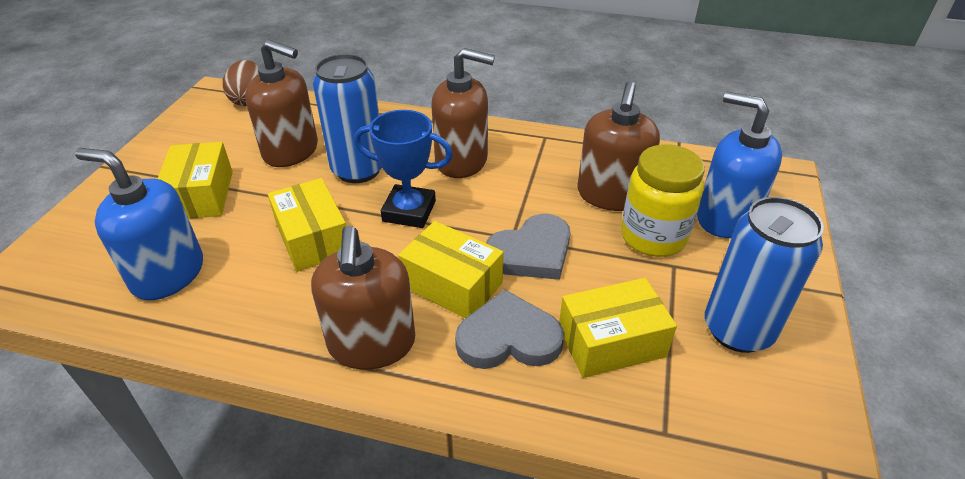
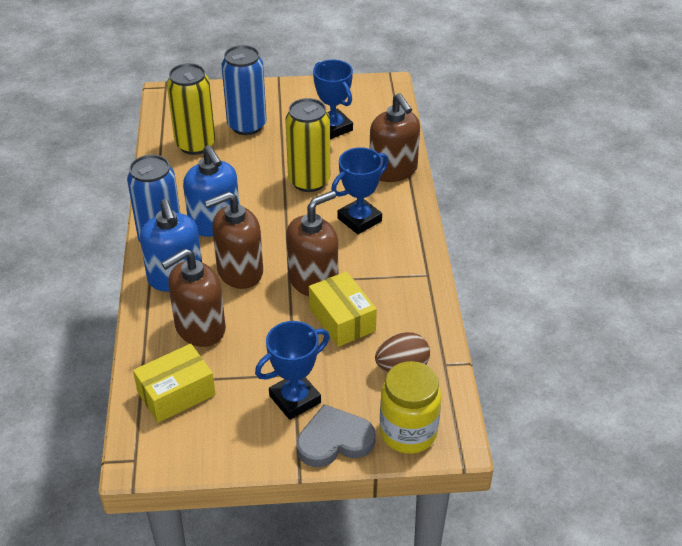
blue trophy: 1 -> 3
grey heart: 2 -> 1
yellow box: 4 -> 2
yellow can: 0 -> 2

